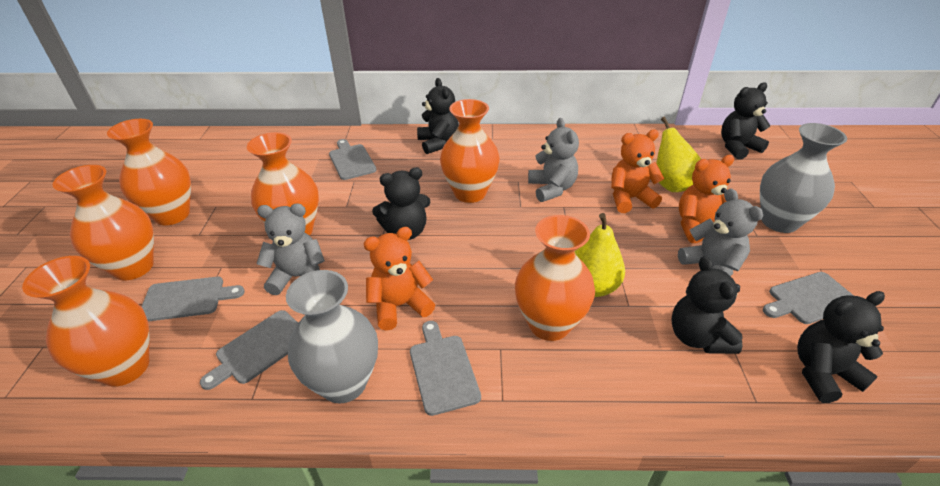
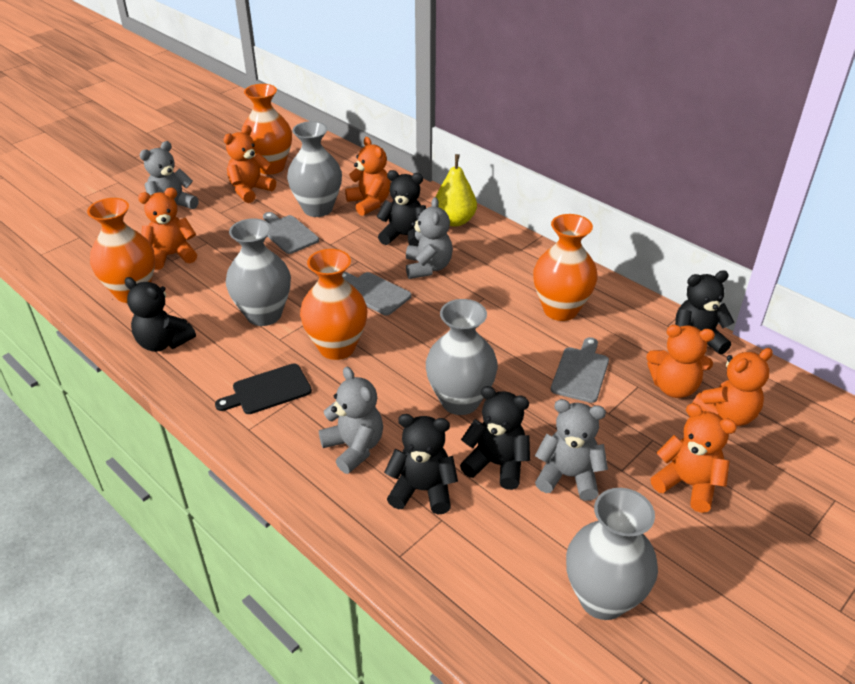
black cutting board: 0 -> 1
grey cutting board: 5 -> 3
grey teddy bear: 3 -> 4
grey vase: 2 -> 4
orange teddy bear: 3 -> 6
orange vase: 6 -> 4
yellow pear: 2 -> 1

